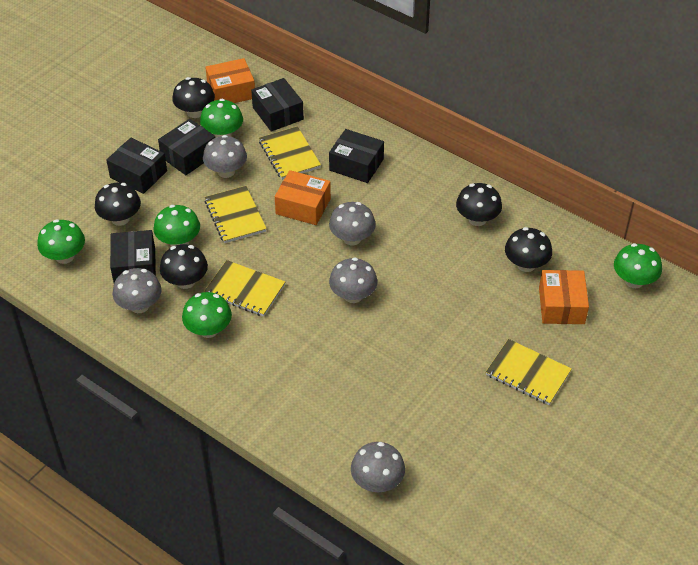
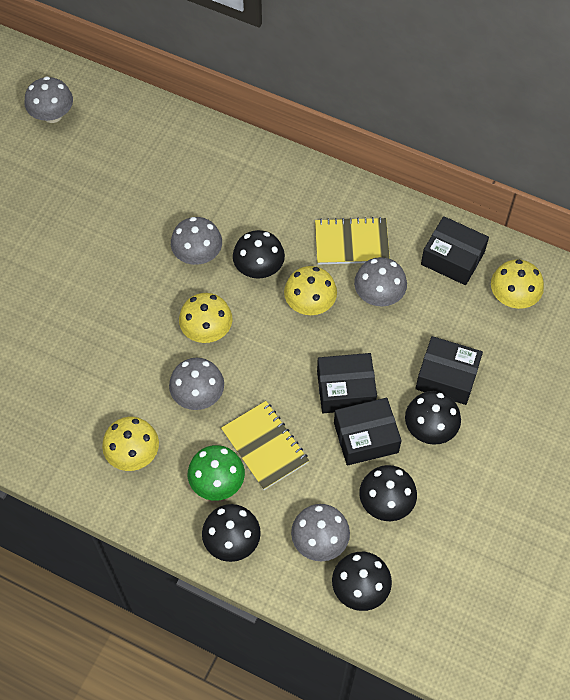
black box: 5 -> 4
green mushroom: 5 -> 1
orange box: 3 -> 0
yellow mushroom: 0 -> 4
yellow notebook: 4 -> 2

